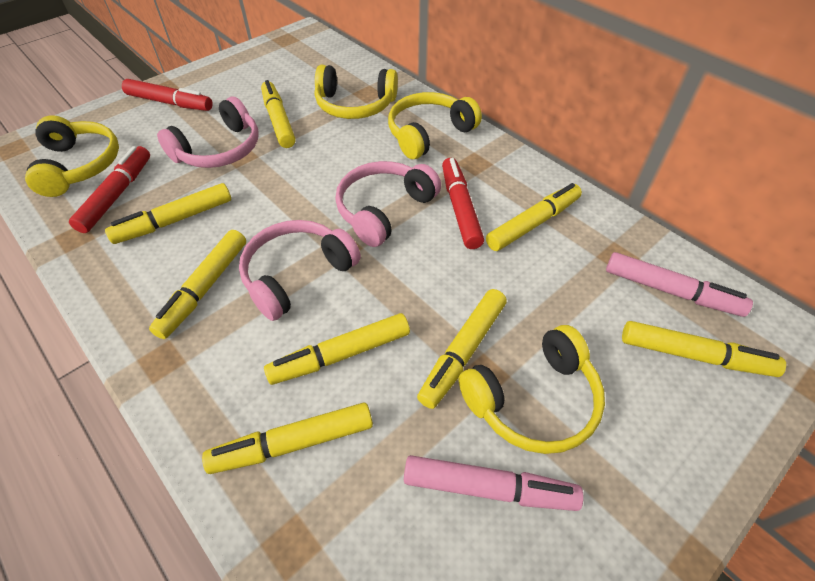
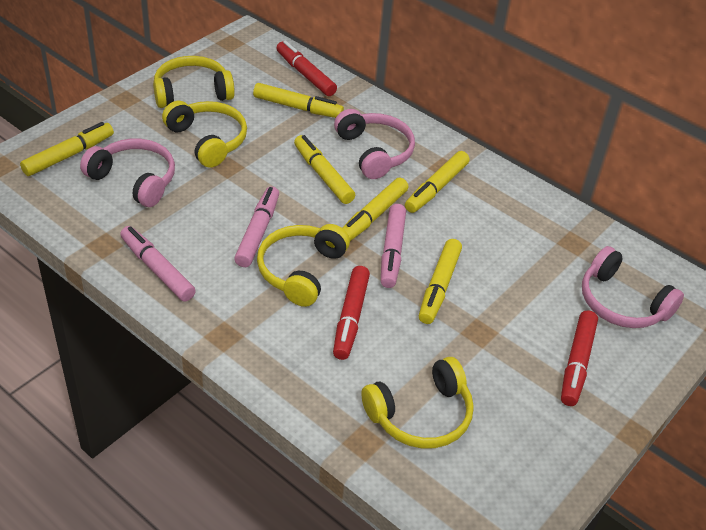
pink marker: 2 -> 3
yellow marker: 8 -> 6

